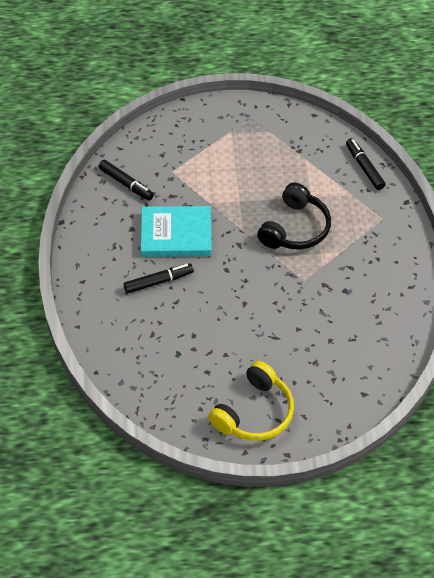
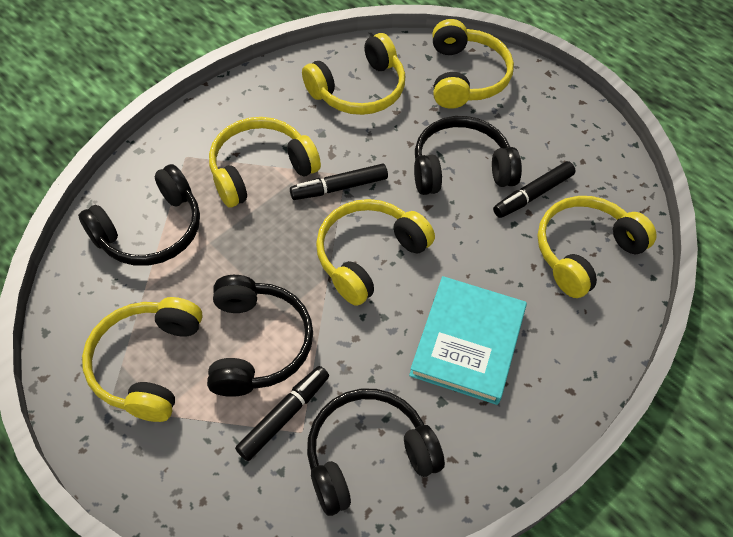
black headphones: 1 -> 4
yellow headphones: 1 -> 6

